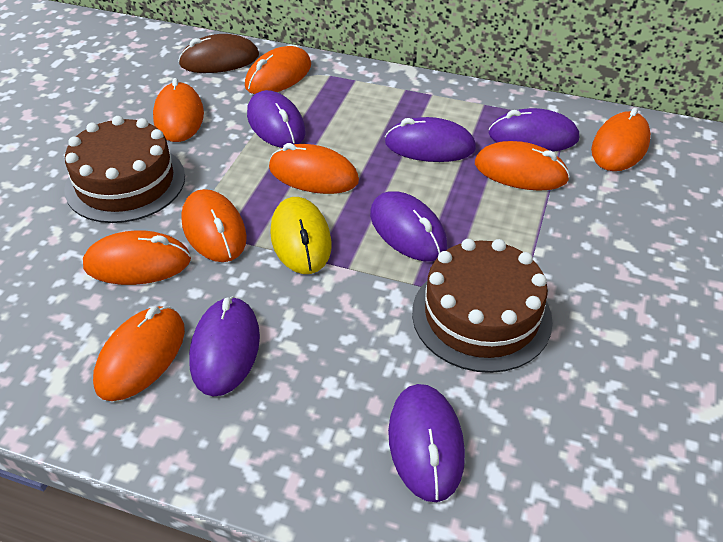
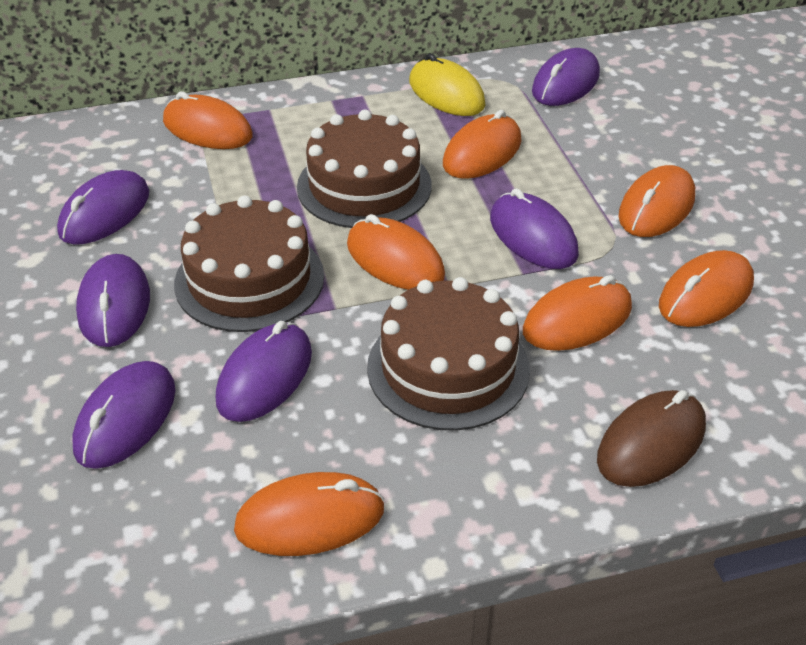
brown cake: 2 -> 3
orange mouse: 8 -> 7

